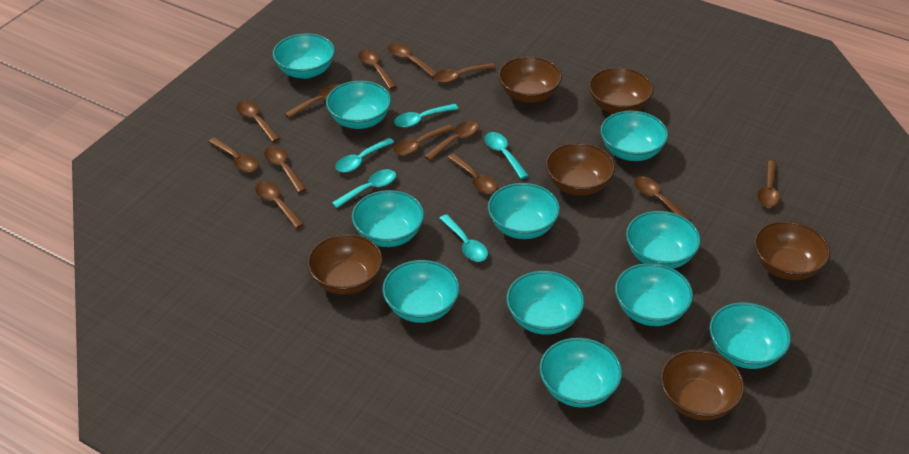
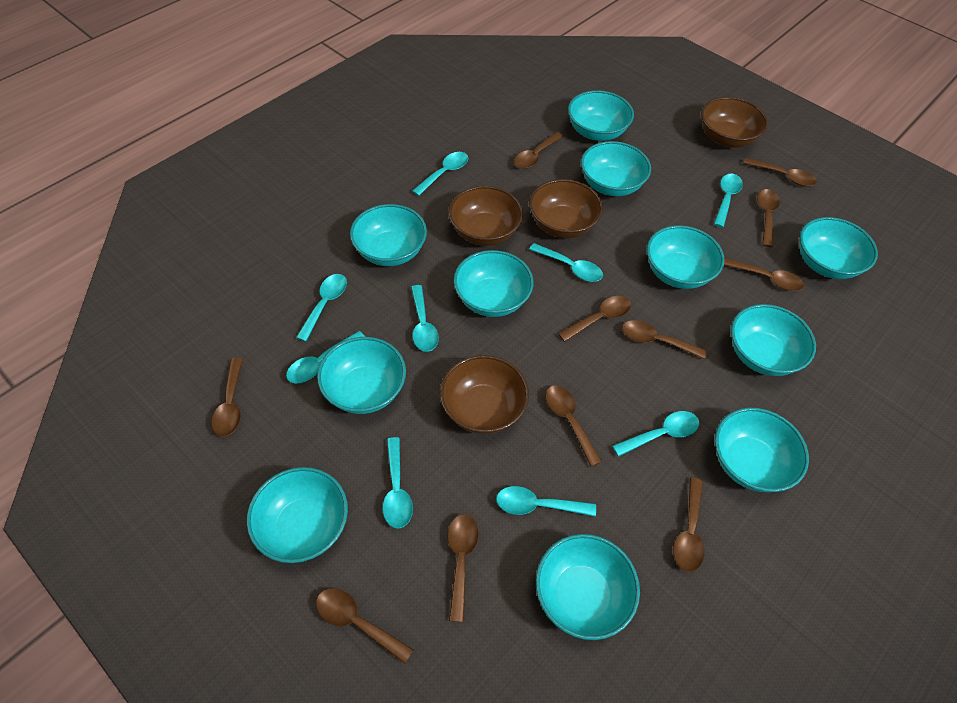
brown bowl: 6 -> 4
brown spoon: 13 -> 11
turquoise spoon: 5 -> 9

